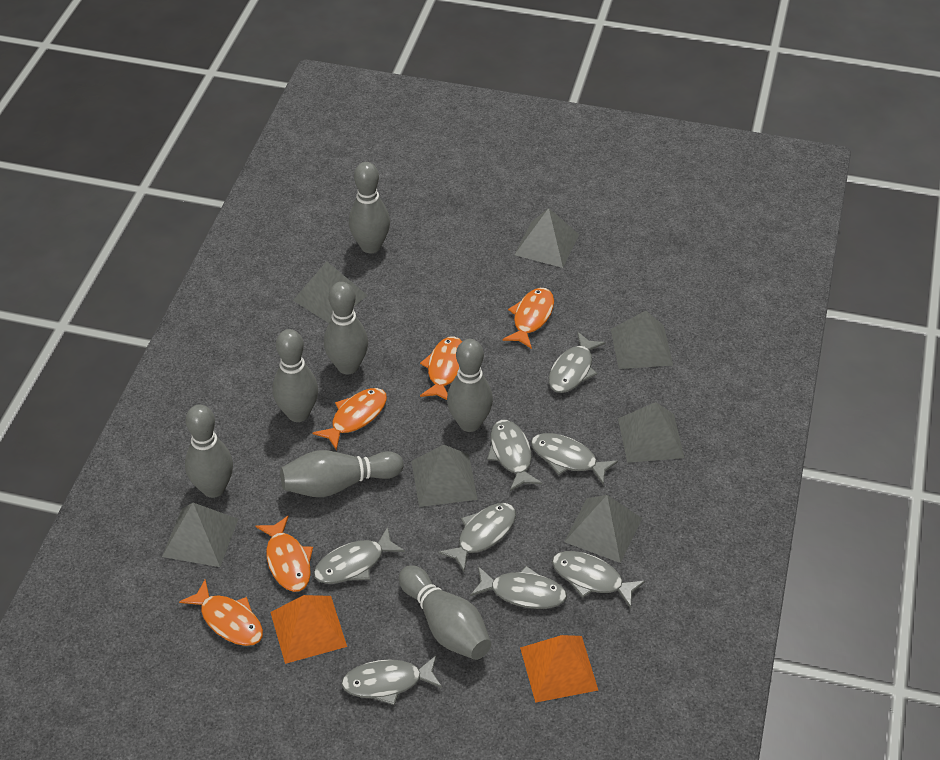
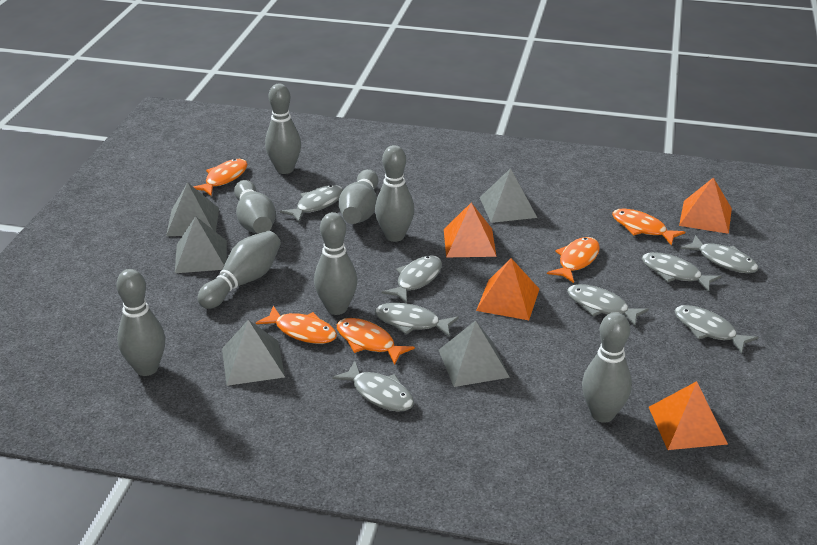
grey bowling pin: 7 -> 8
grey pyramid: 7 -> 5
orange pyramid: 2 -> 4

